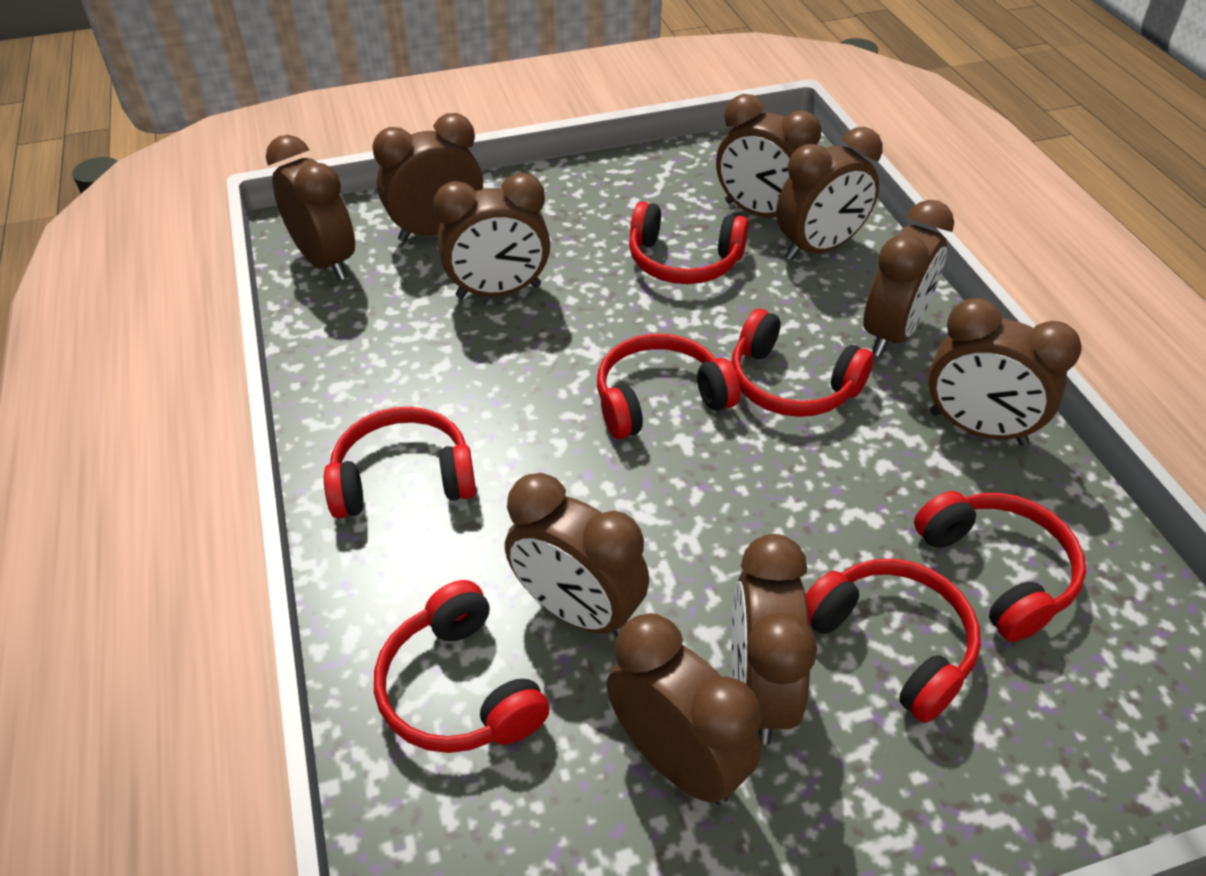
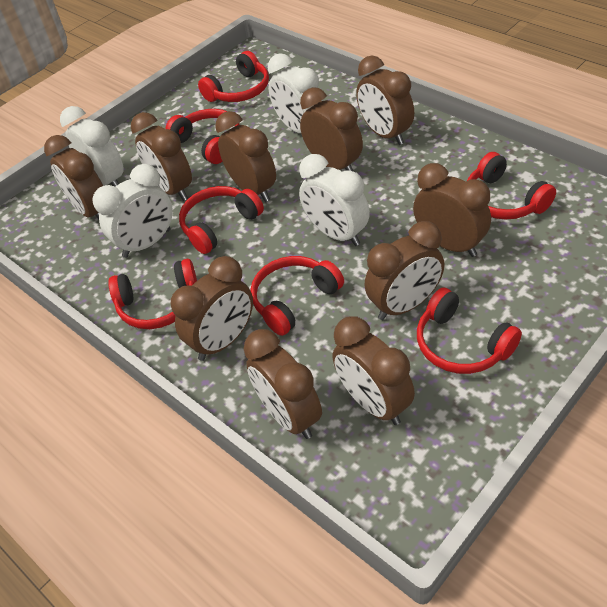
white clock: 0 -> 4

